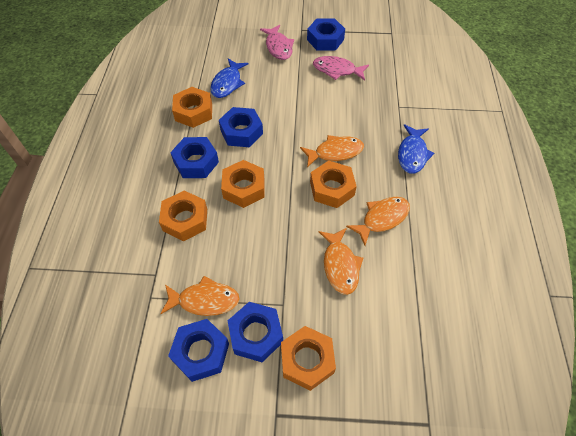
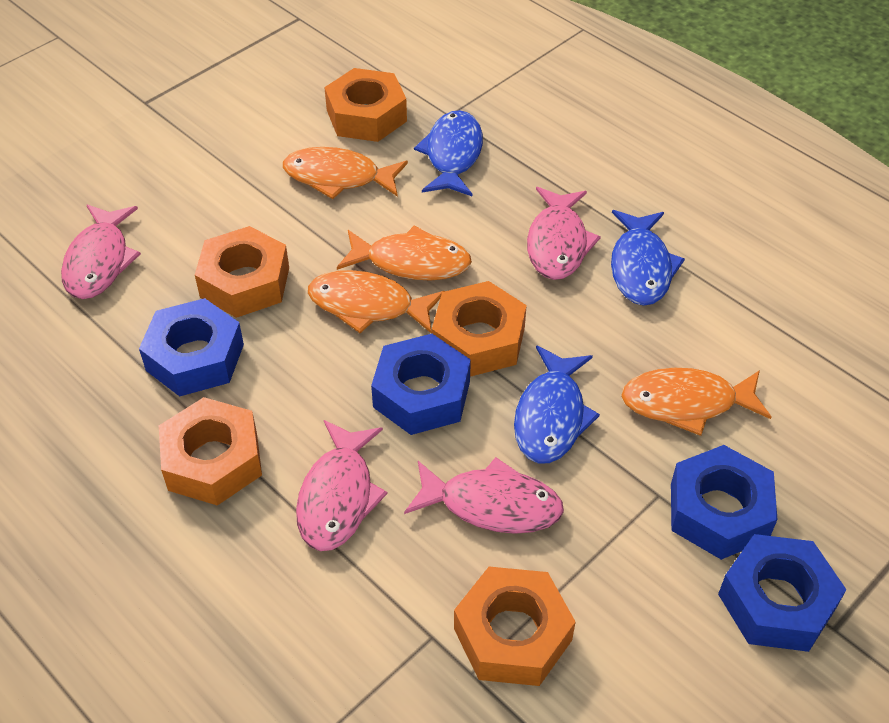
blue fish: 2 -> 3
blue nut: 5 -> 4
pink fish: 2 -> 4

